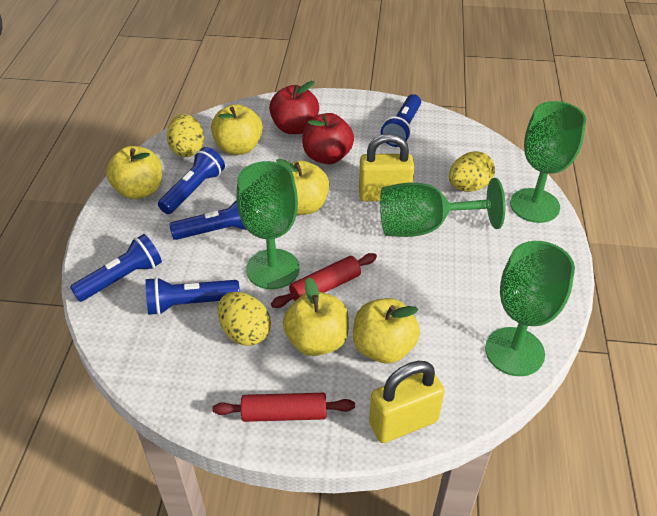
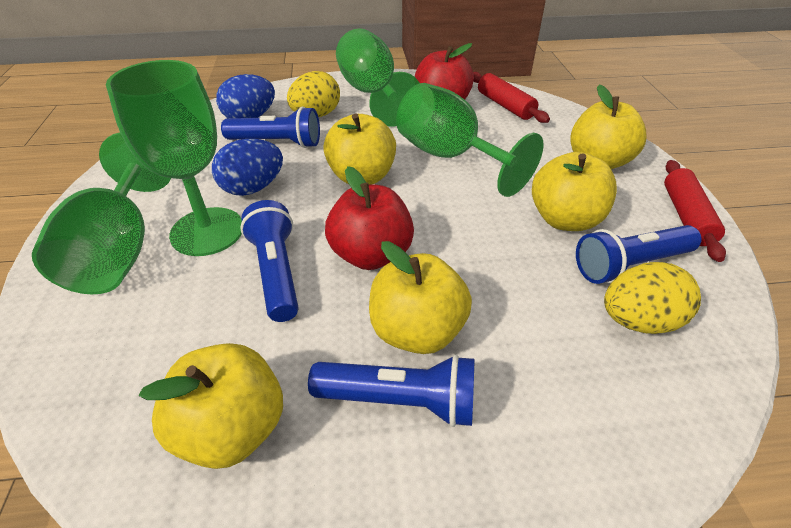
blue egg: 0 -> 2
blue flashlight: 5 -> 4
yellow egg: 3 -> 2
yellow padlock: 2 -> 0

